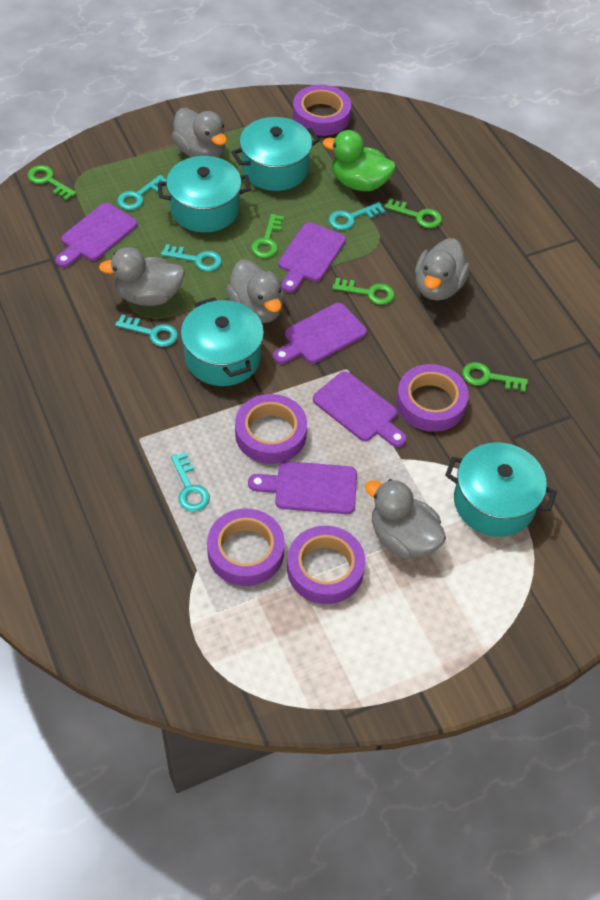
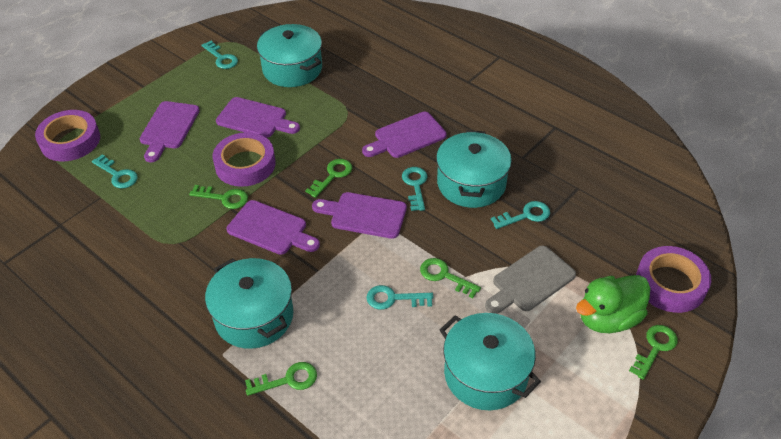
grey cutting board: 0 -> 1
grey duck: 5 -> 0
purple tape: 5 -> 3

